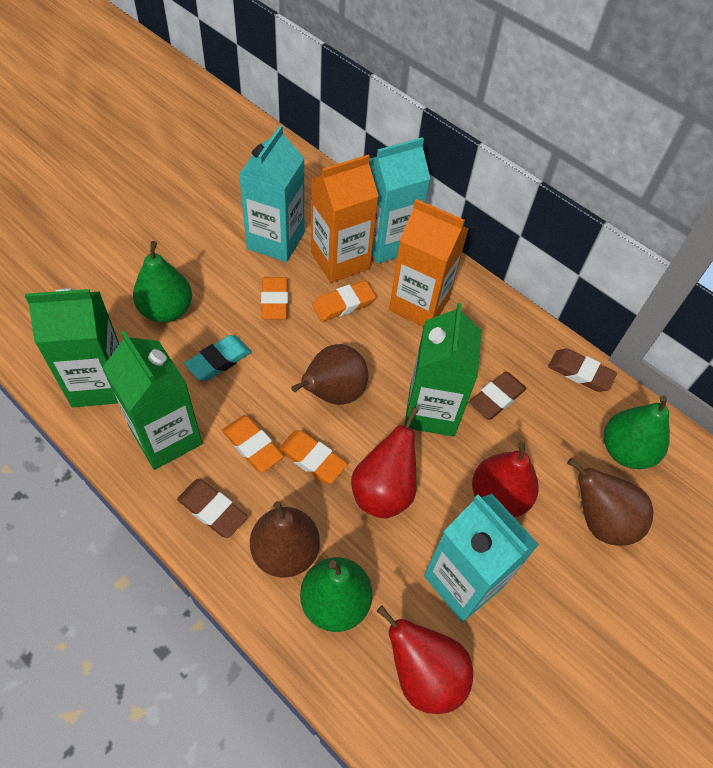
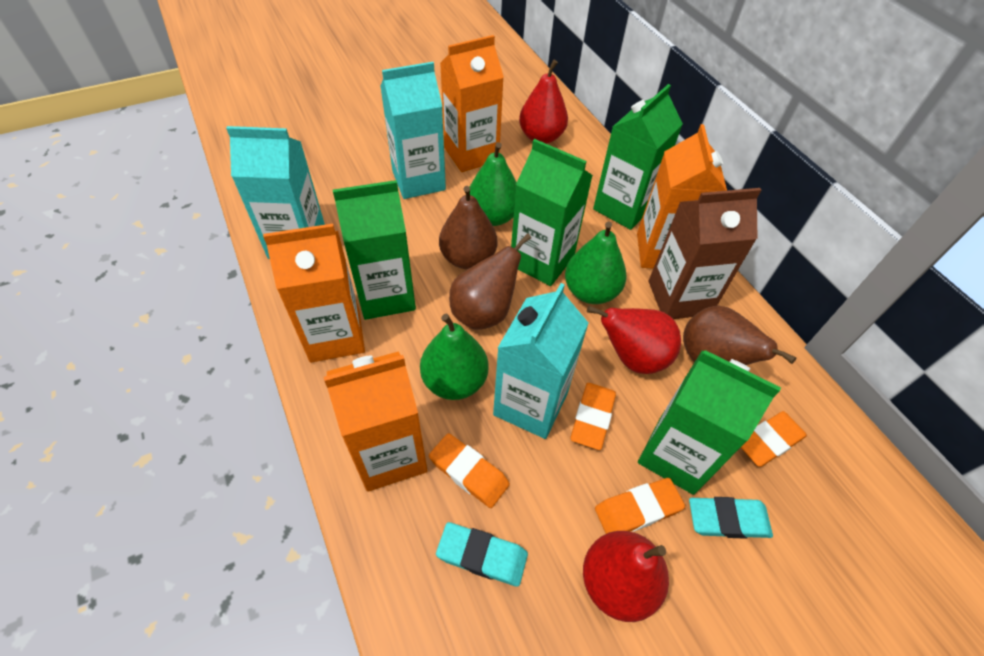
brown carton: 0 -> 1
brown eraser: 3 -> 0
green carton: 3 -> 4
orange carton: 2 -> 4
turquoise eraser: 1 -> 2

